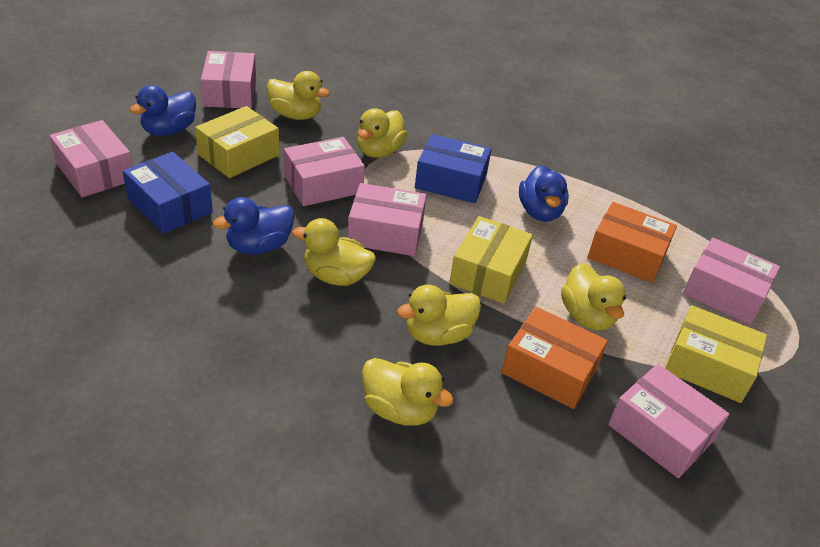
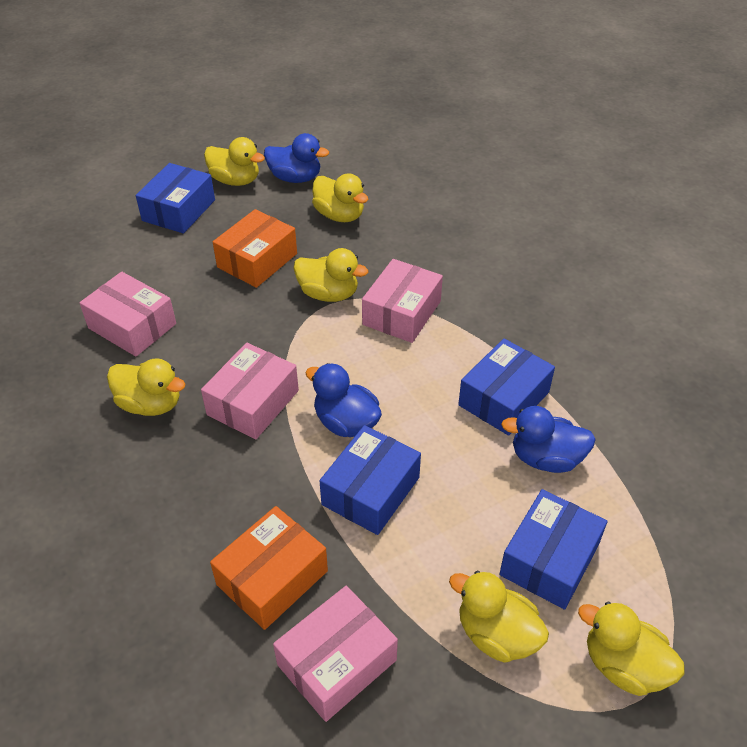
blue box: 2 -> 4
pink box: 6 -> 4
yellow box: 3 -> 0

